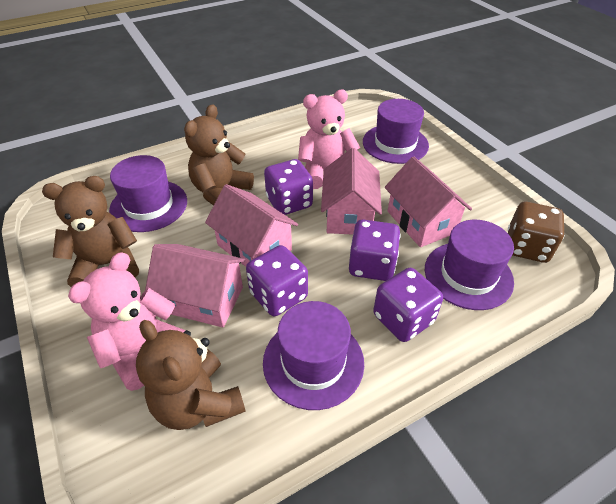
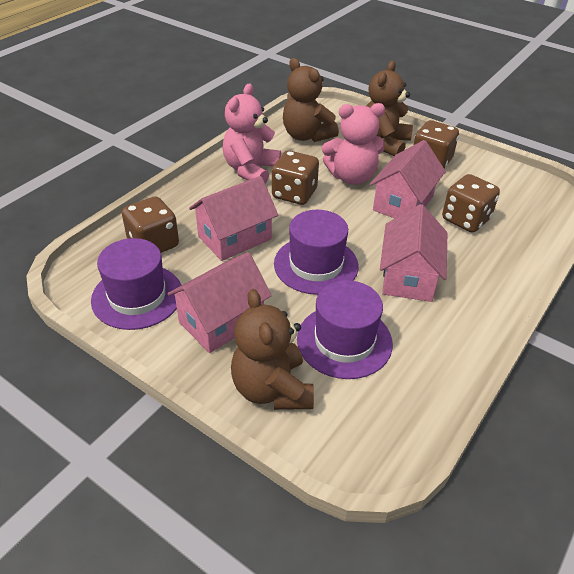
brown dice: 1 -> 4
purple dice: 4 -> 0
purple hat: 4 -> 3

